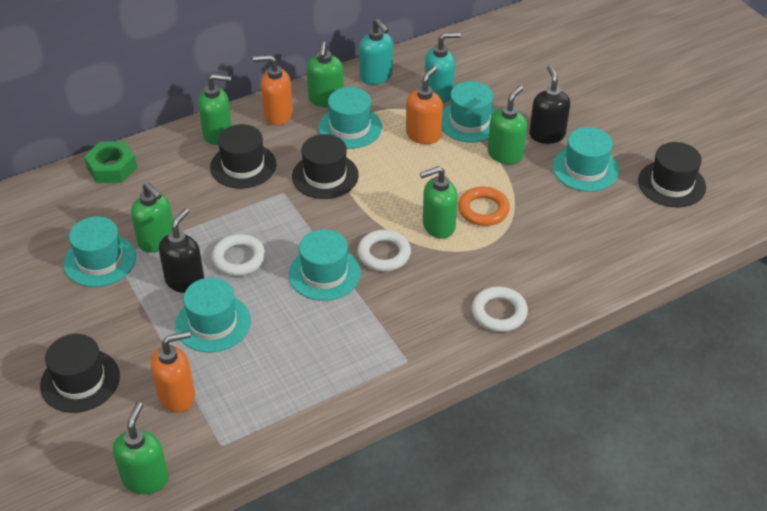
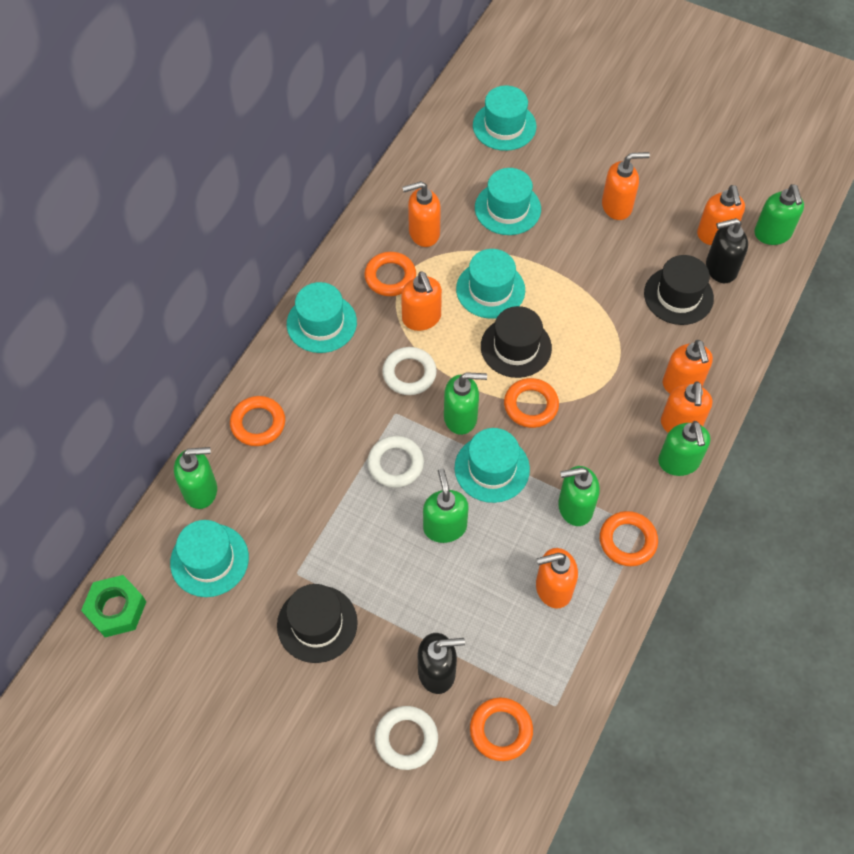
black hat: 4 -> 3
orange ring: 1 -> 5
orange soap dispenser: 3 -> 7
turquoise soap dispenser: 2 -> 0

